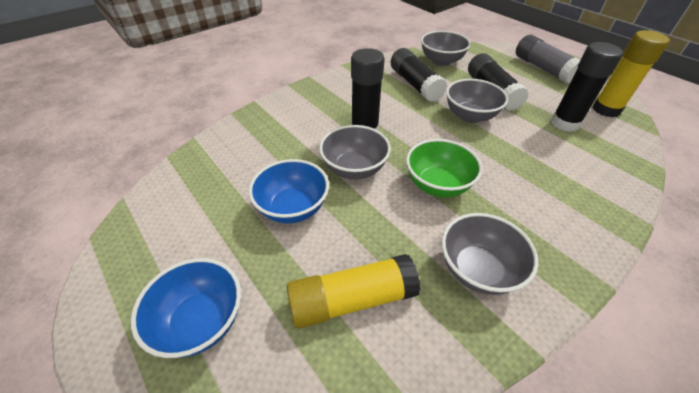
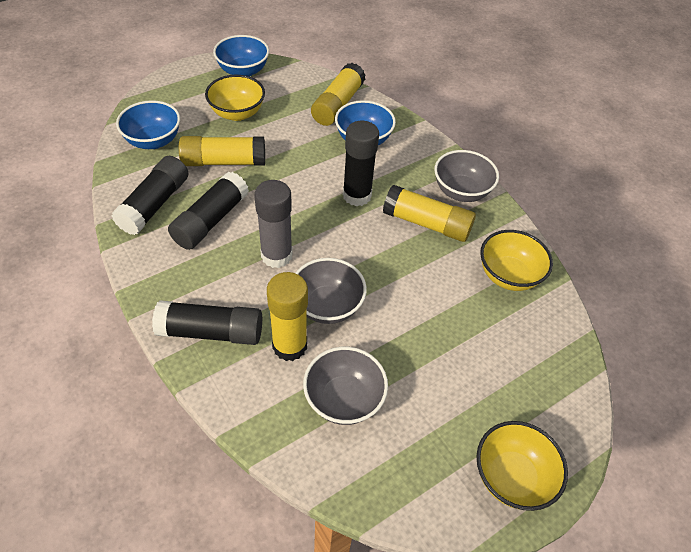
blue bowl: 2 -> 3
green bowl: 1 -> 0
grey bowl: 4 -> 3
yellow bowl: 0 -> 3
yellow glue stick: 2 -> 4

